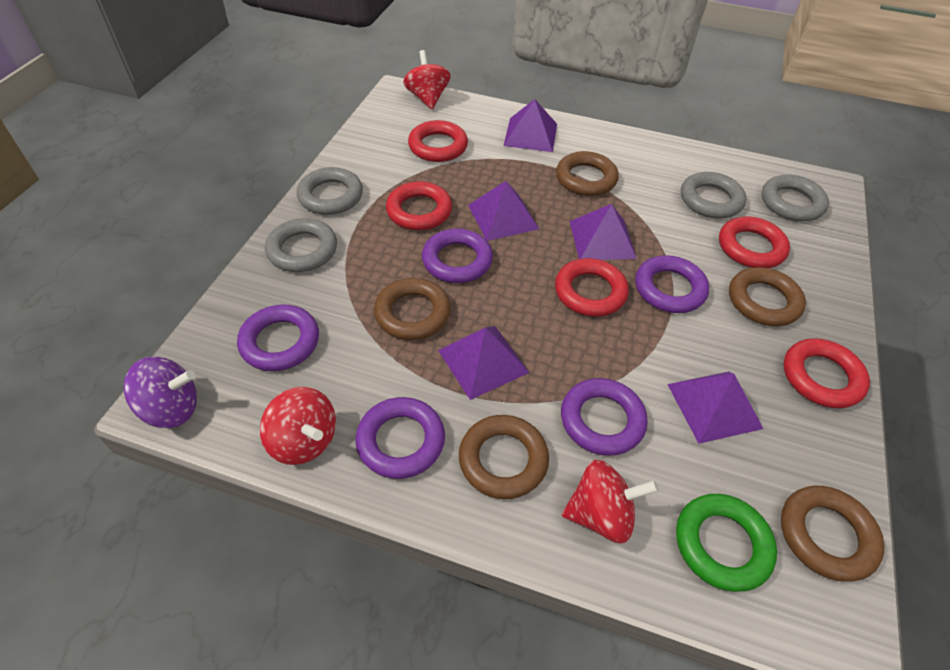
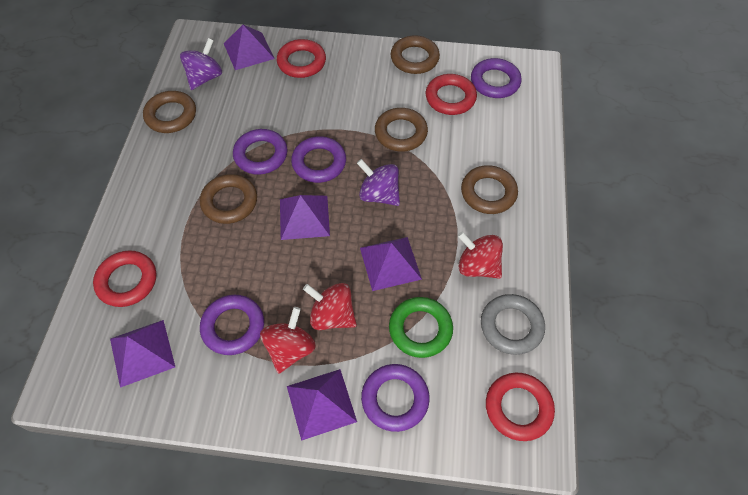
grey ring: 4 -> 1
purple spinning top: 1 -> 2
red ring: 5 -> 4

